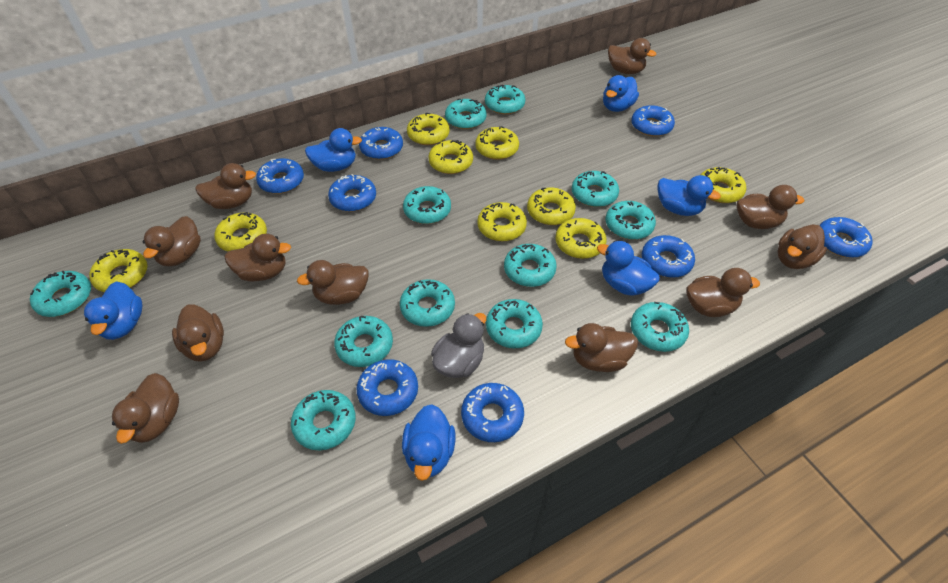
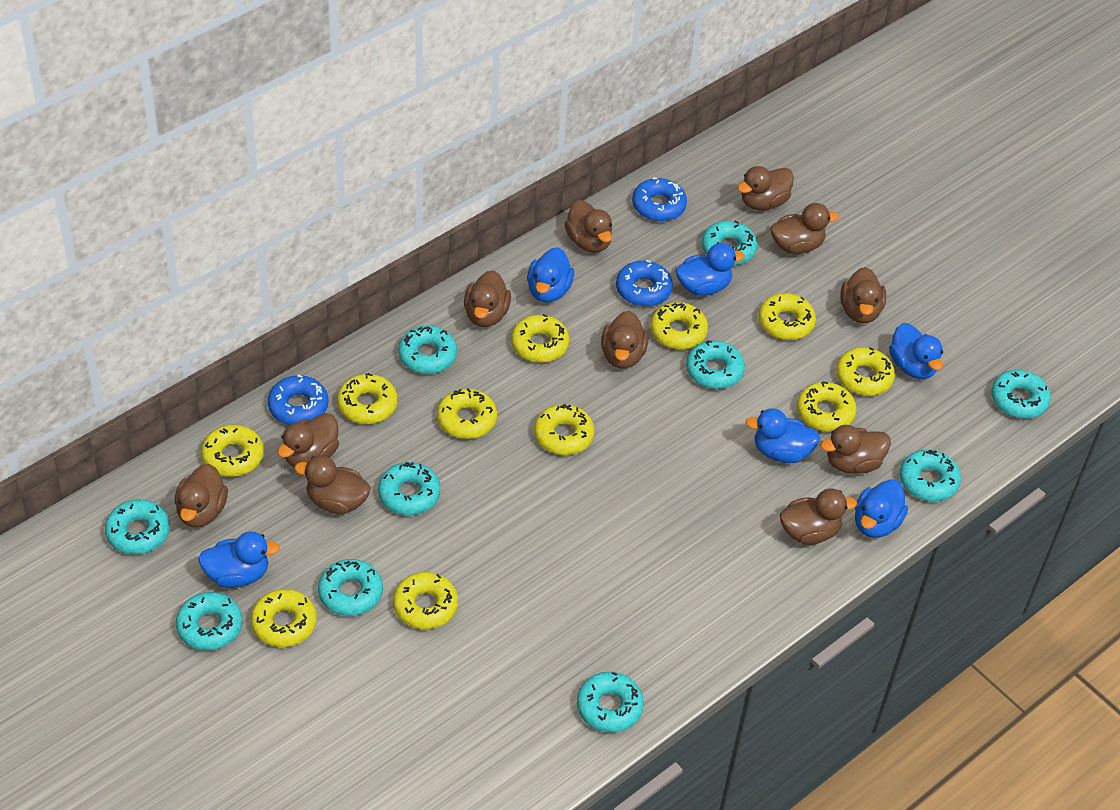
blue donut: 8 -> 3
grey duck: 1 -> 0
turquoise donut: 12 -> 10
yellow donut: 9 -> 11

